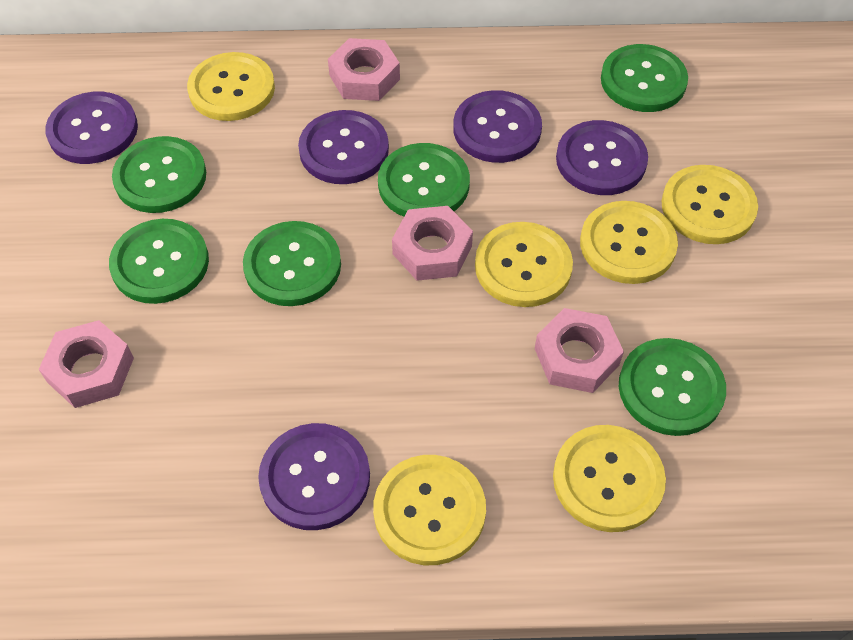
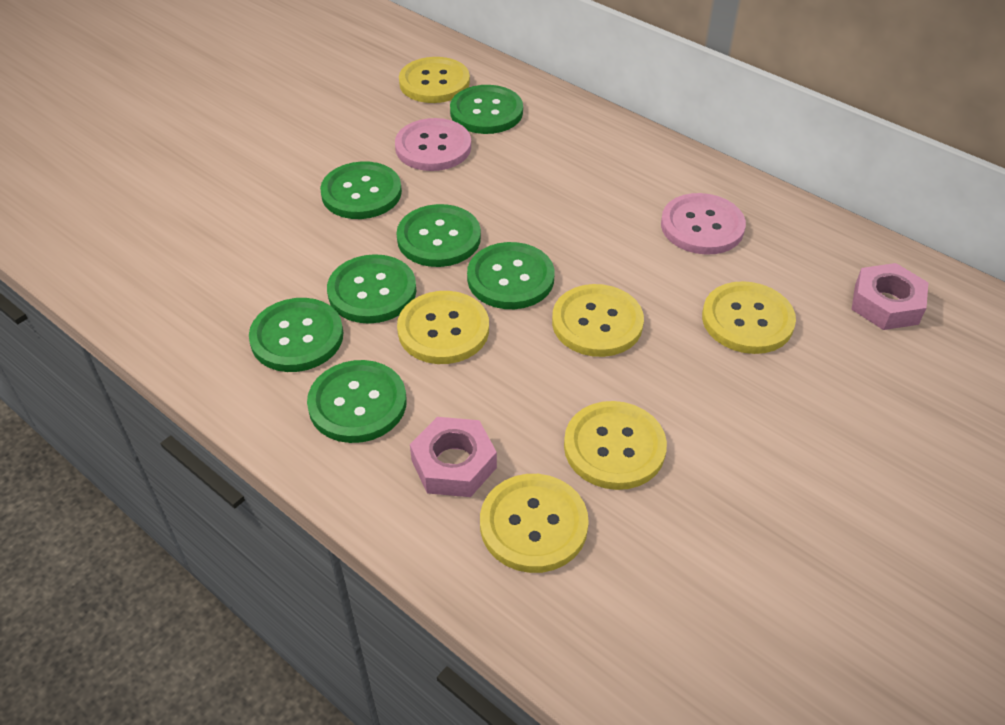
green button: 6 -> 7
pink button: 0 -> 2
pink nut: 4 -> 2
purple button: 5 -> 0

